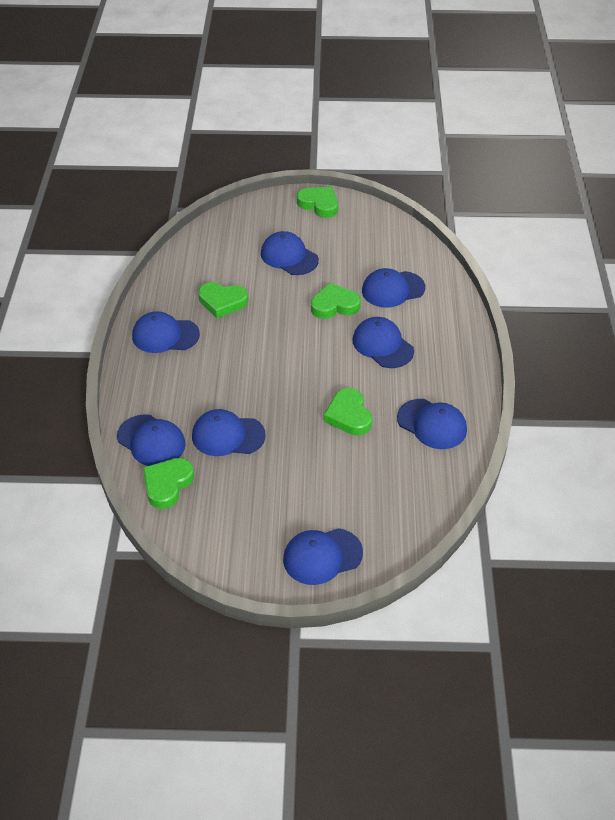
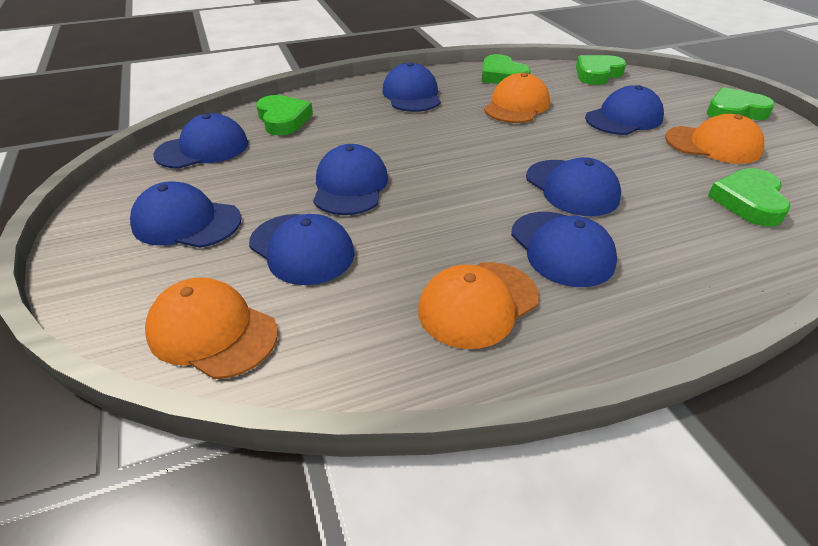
orange cap: 0 -> 4

